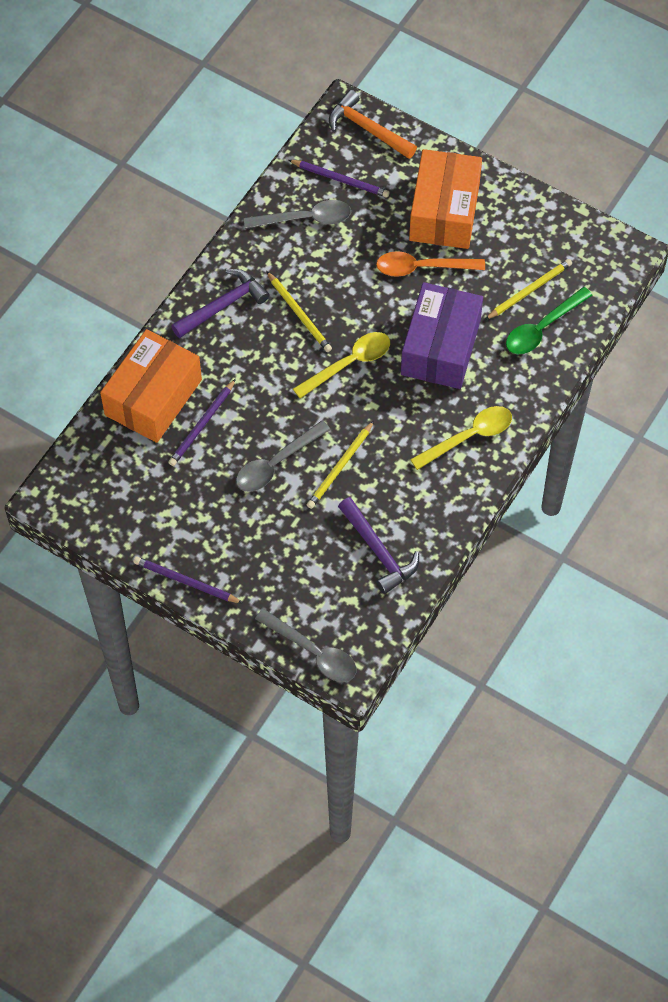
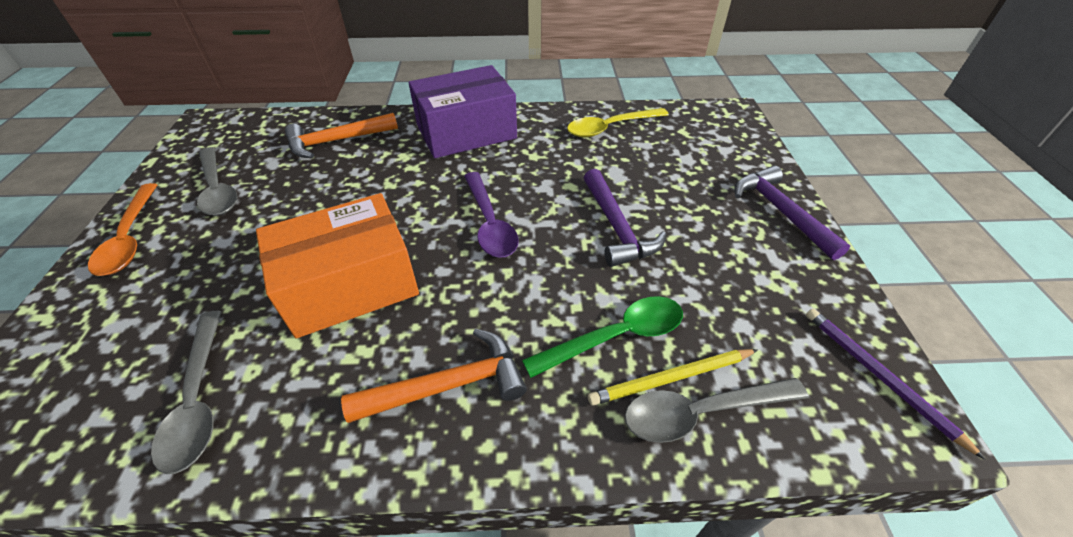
orange box: 2 -> 1
orange hammer: 1 -> 2
purple pencil: 3 -> 1
purple spoon: 0 -> 1
yellow pencil: 3 -> 1
yellow spoon: 2 -> 1

